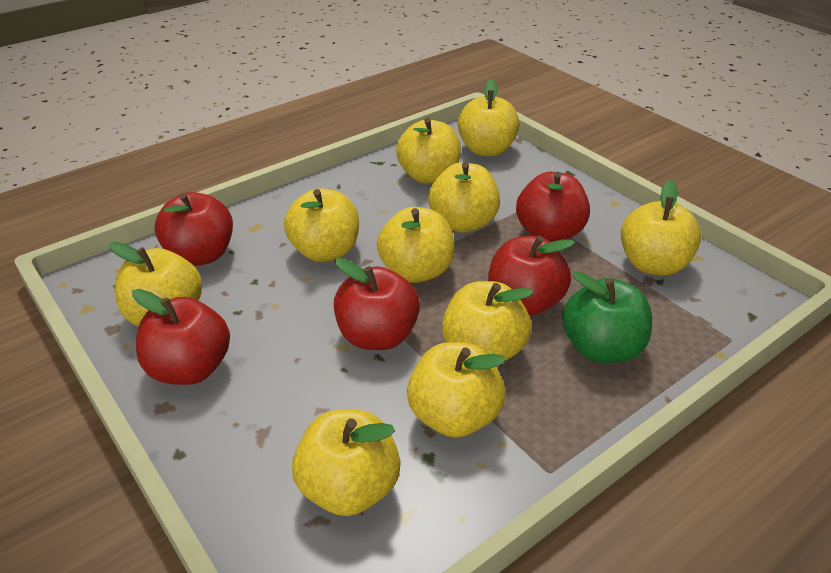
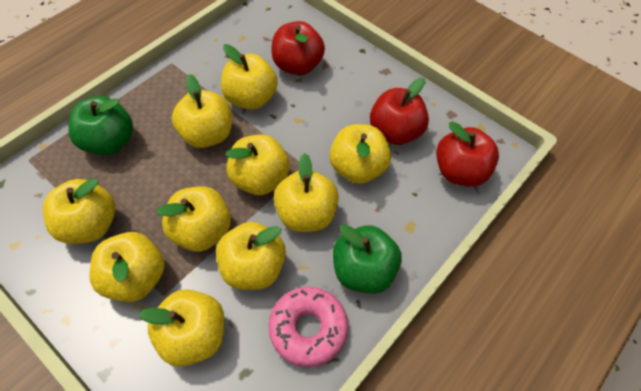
green apple: 1 -> 2
pink donut: 0 -> 1
red apple: 5 -> 3

